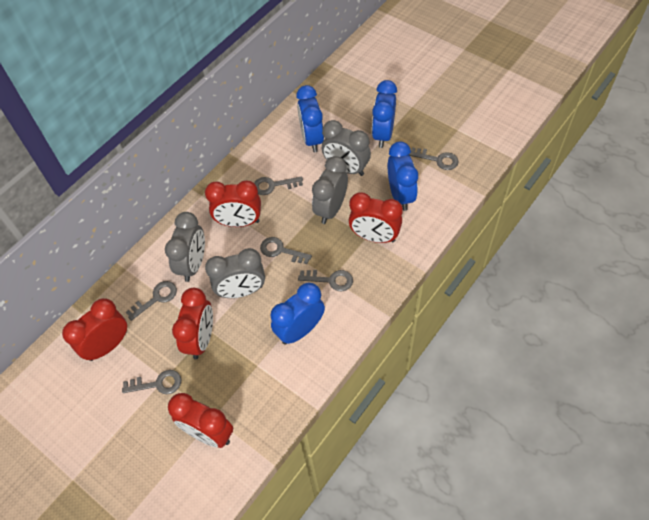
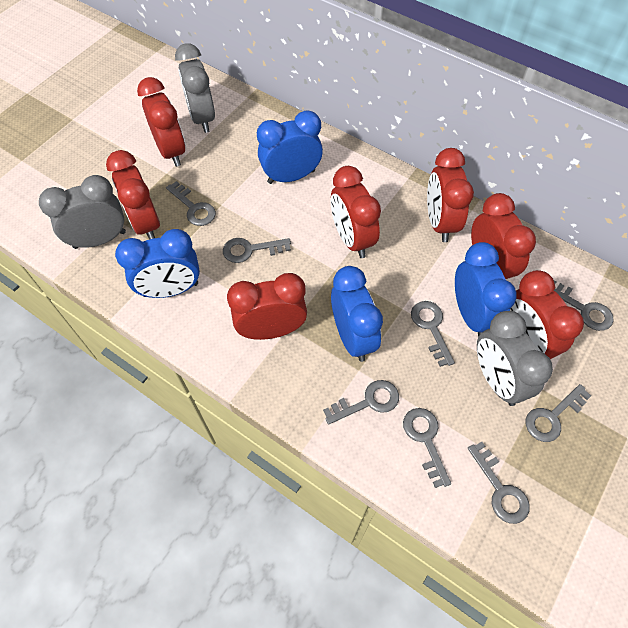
grey clock: 4 -> 3
grey key: 6 -> 8
red clock: 5 -> 7

